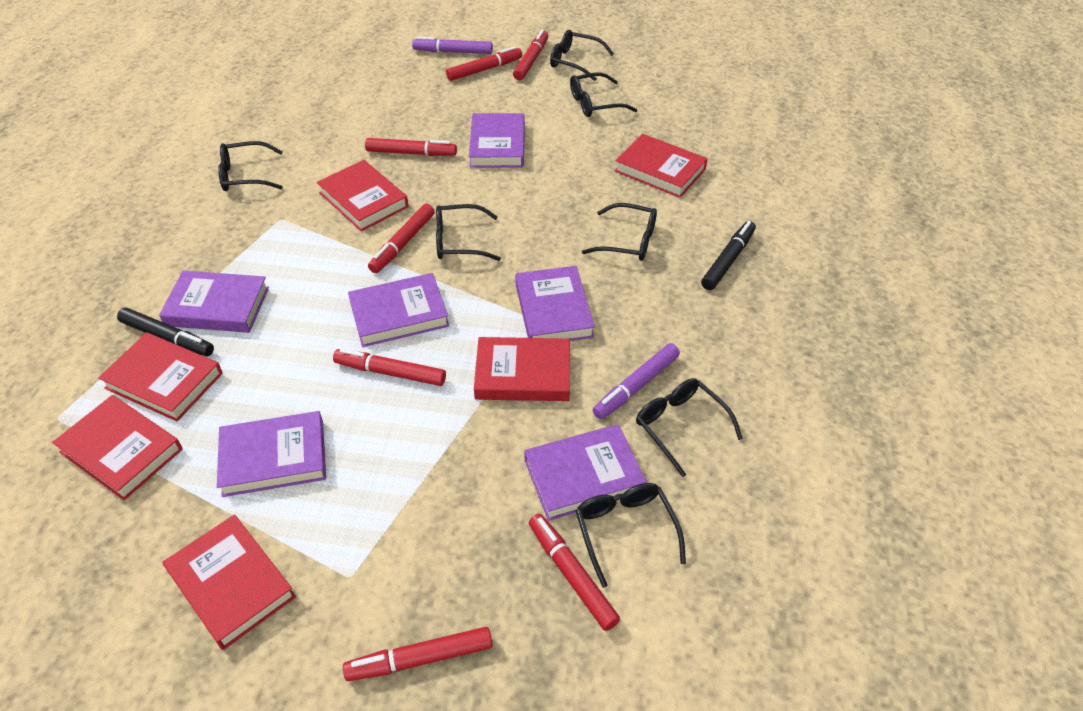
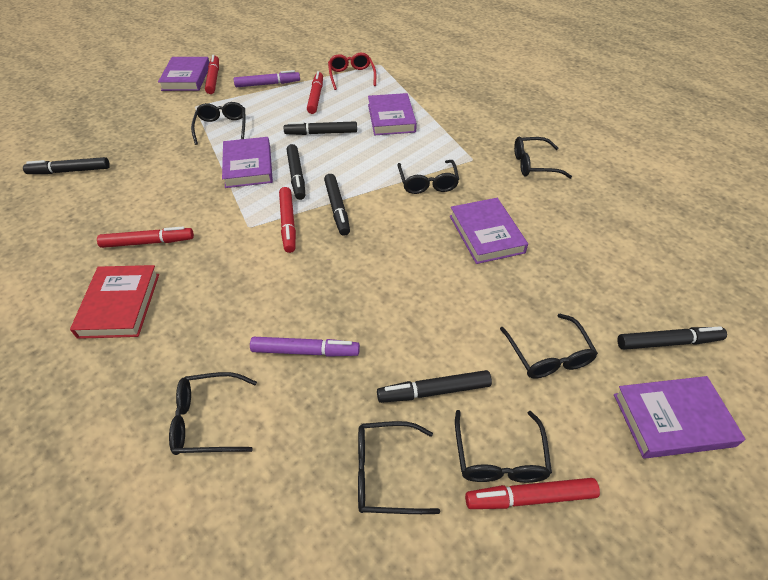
black marker: 2 -> 6
purple book: 6 -> 5
red book: 6 -> 1
red glasses: 0 -> 1
red marker: 7 -> 5

